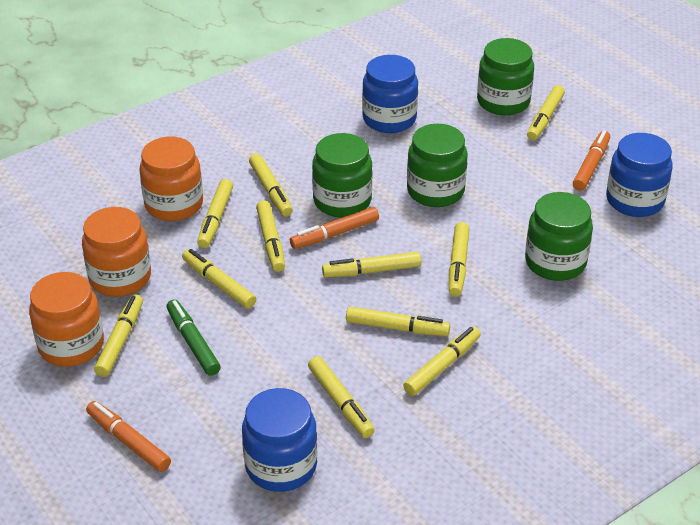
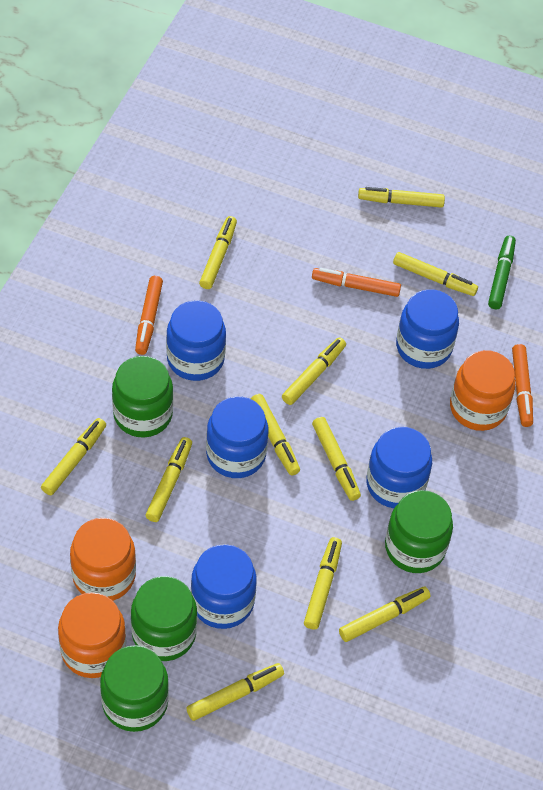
blue jar: 3 -> 5

